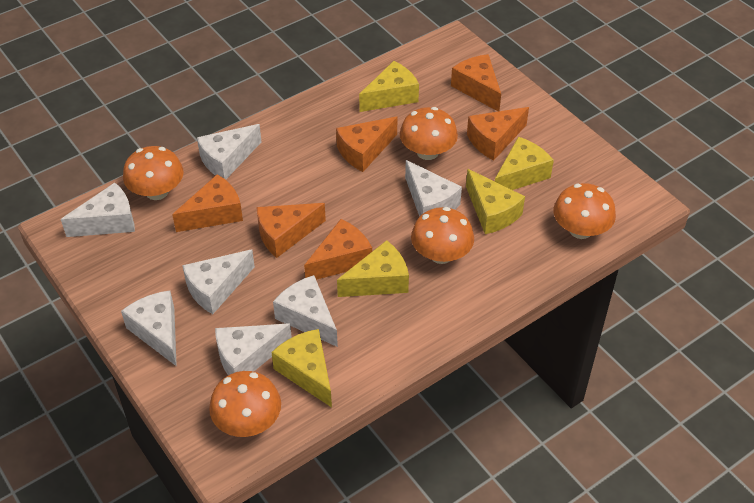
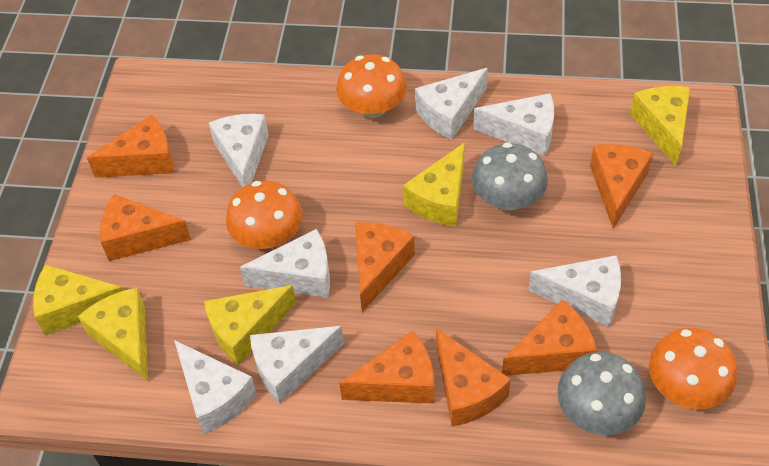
grey mushroom: 0 -> 2
orange cheese: 6 -> 7
orange mushroom: 5 -> 3

